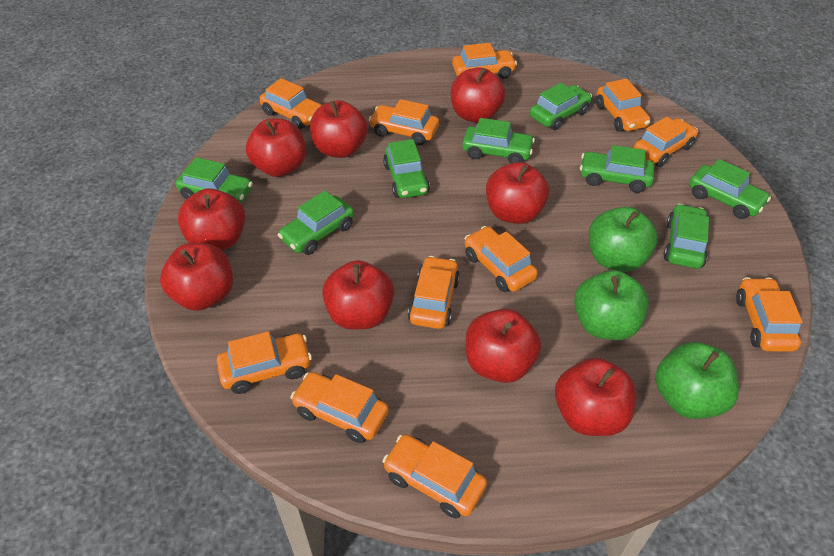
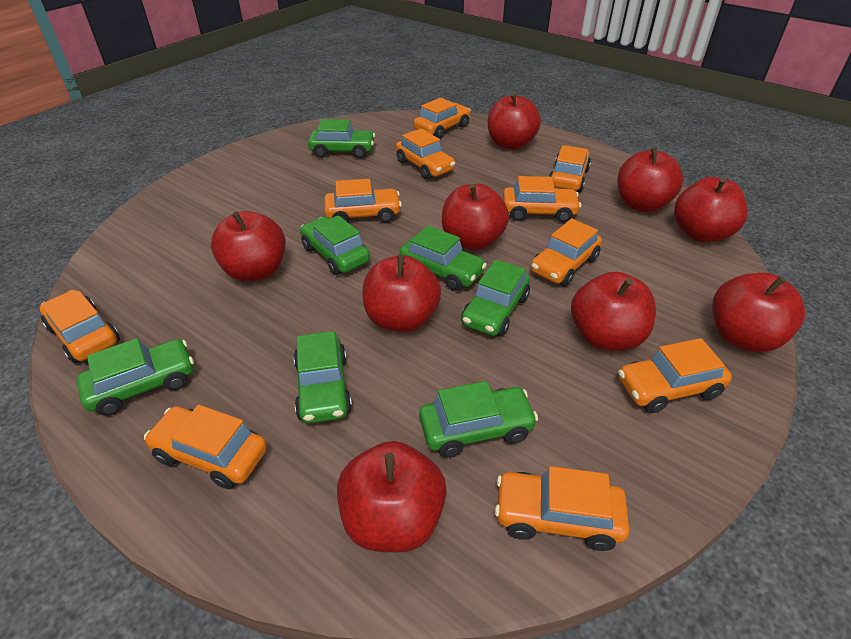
green apple: 3 -> 0
green car: 8 -> 7
orange car: 11 -> 10

